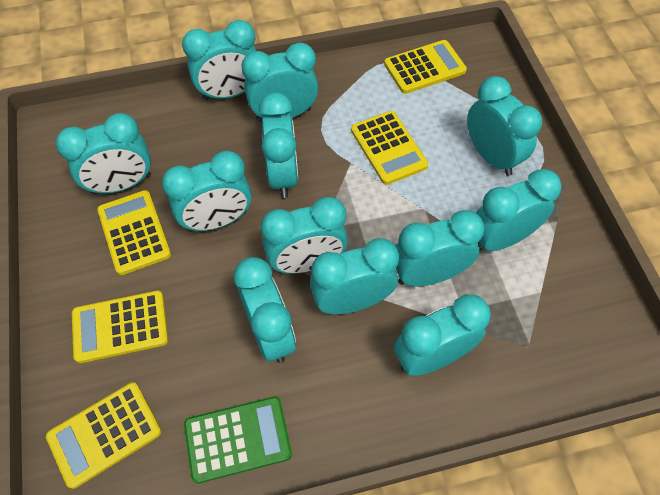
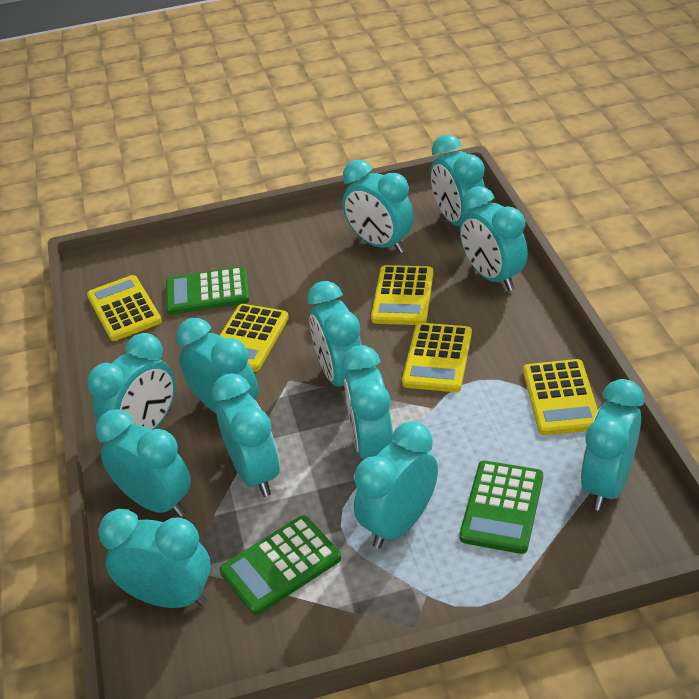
green calculator: 1 -> 3

